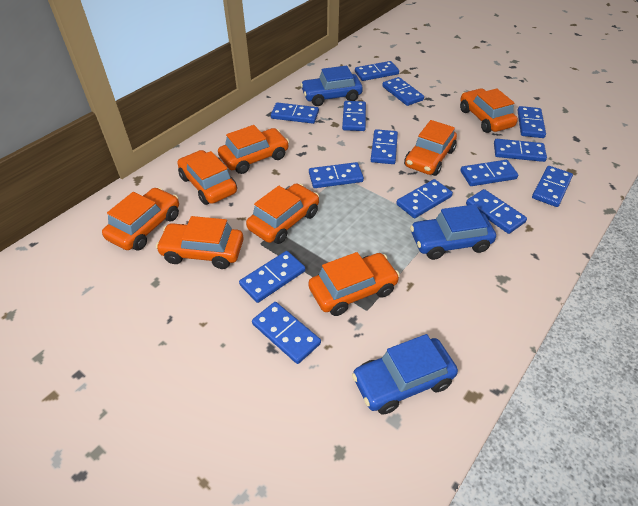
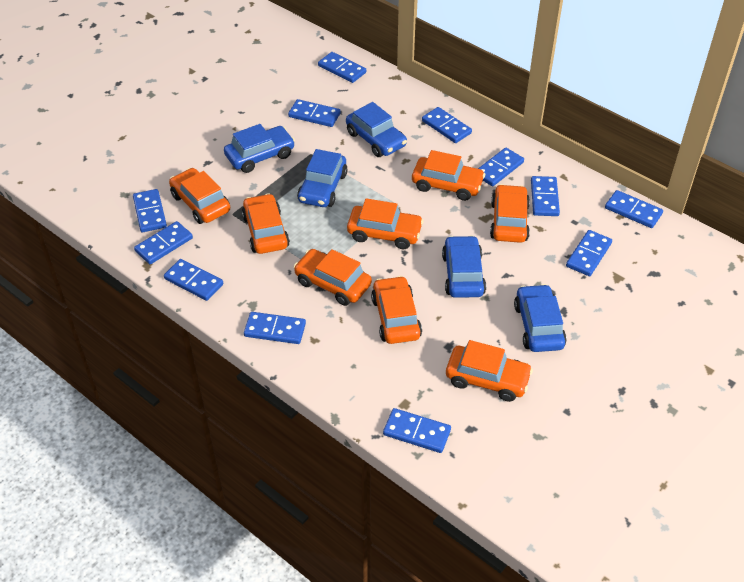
blue car: 3 -> 5
blue domino: 14 -> 12

